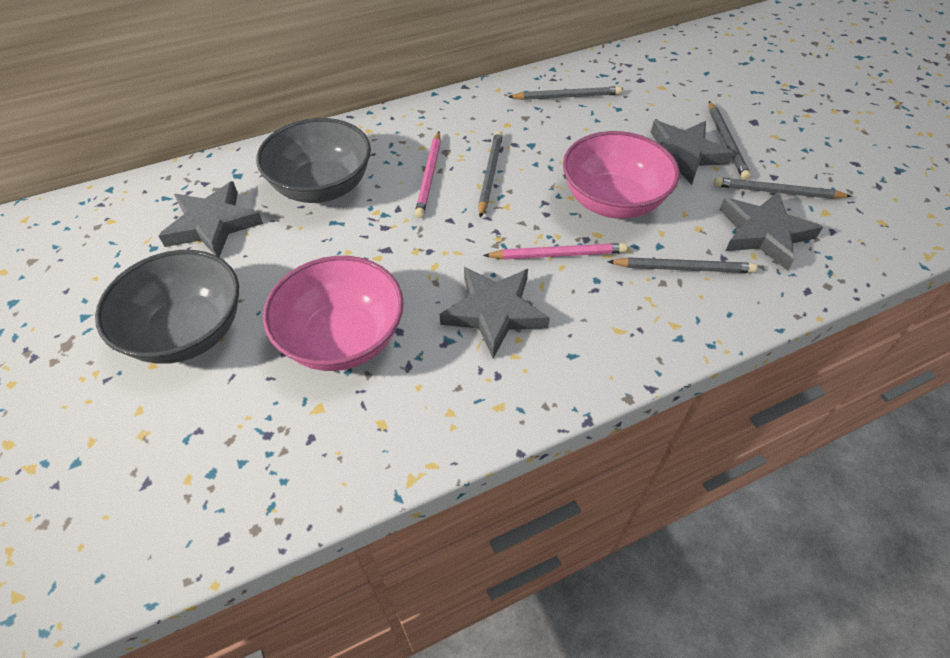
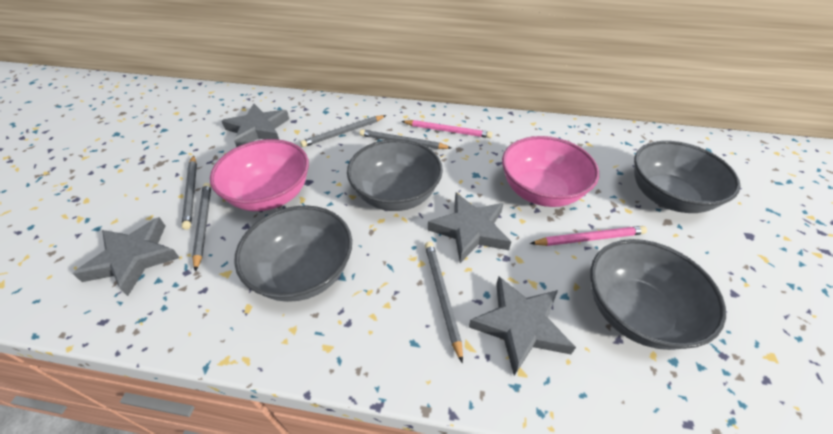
grey bowl: 2 -> 4

